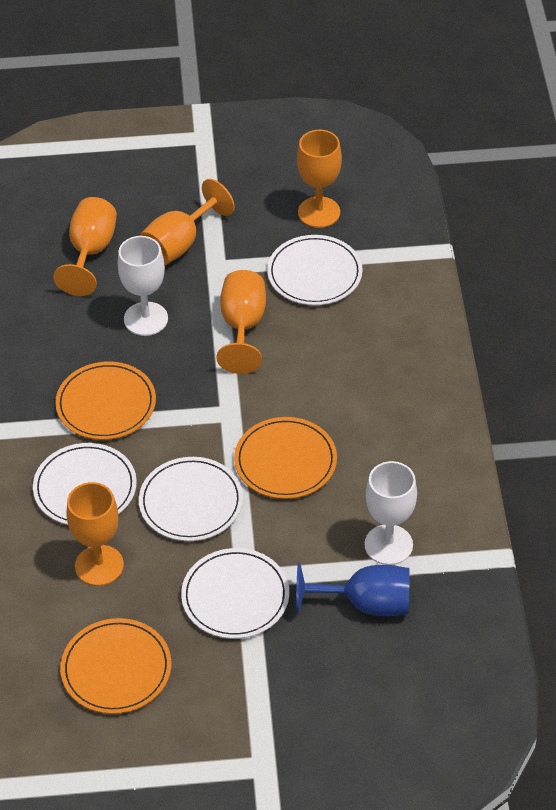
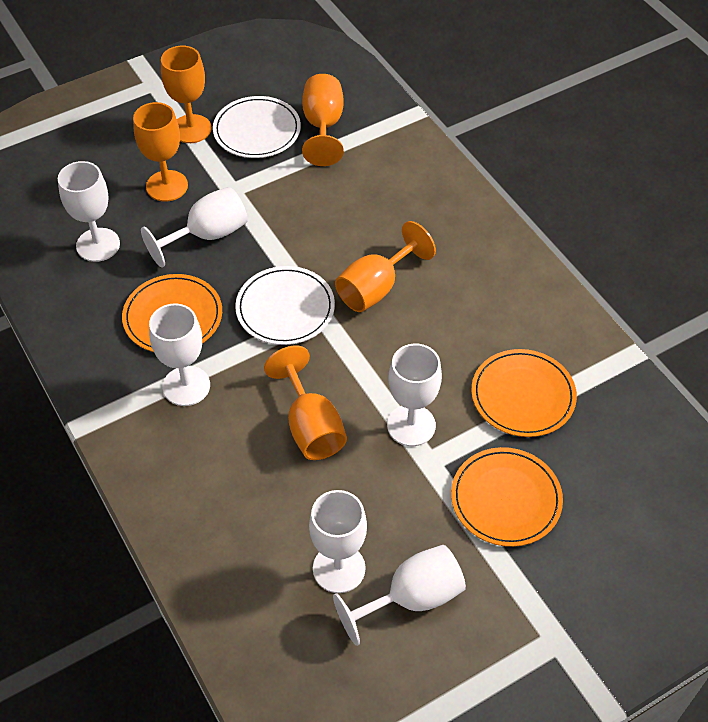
blue goblet: 1 -> 0
white goblet: 2 -> 6
white plate: 4 -> 2

